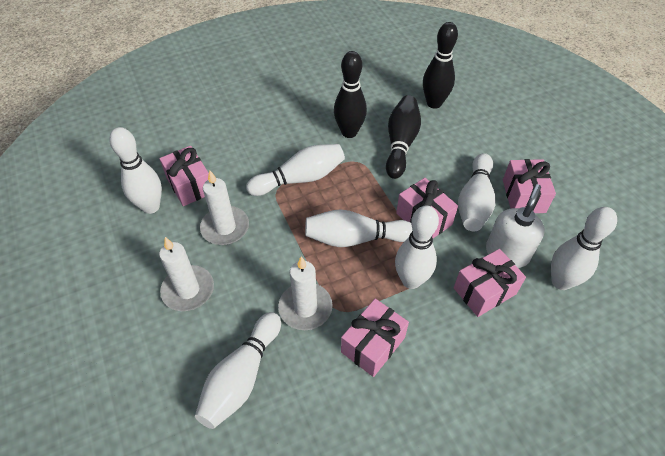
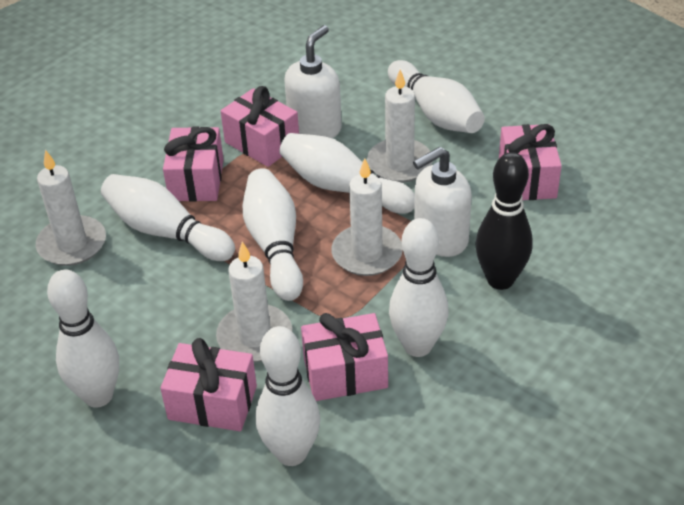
black bowling pin: 3 -> 1
white candle: 3 -> 4
white soap dispenser: 1 -> 2

